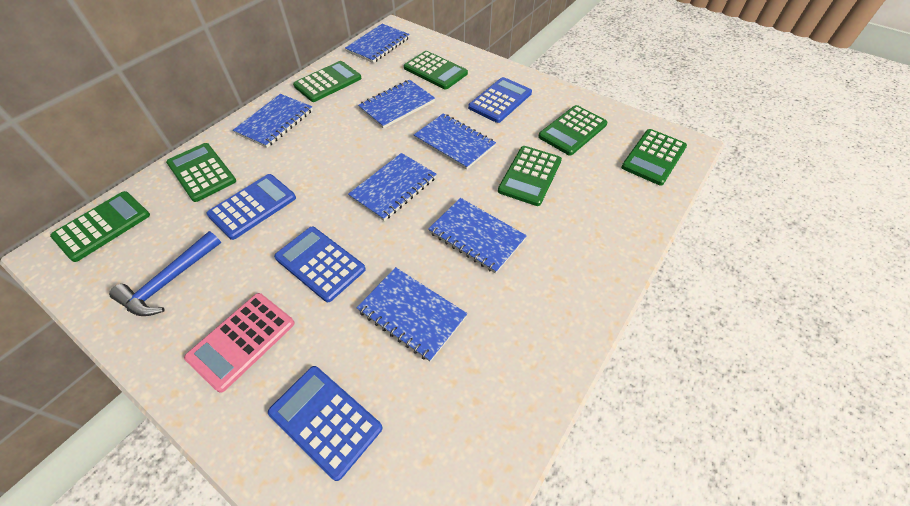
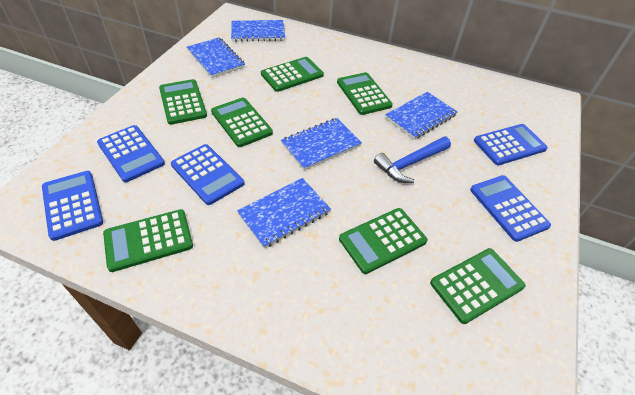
blue calculator: 4 -> 5
blue notebook: 7 -> 5
pink calculator: 1 -> 0

